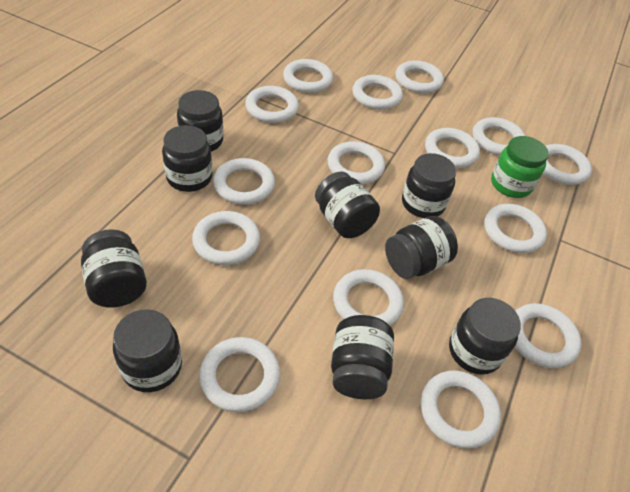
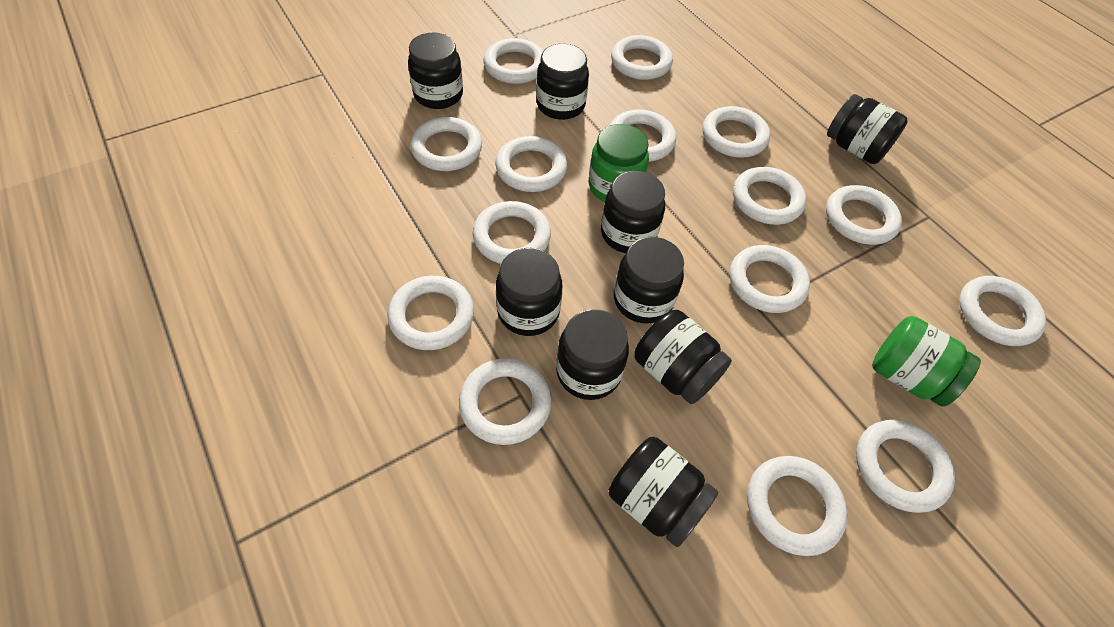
green jar: 1 -> 2

